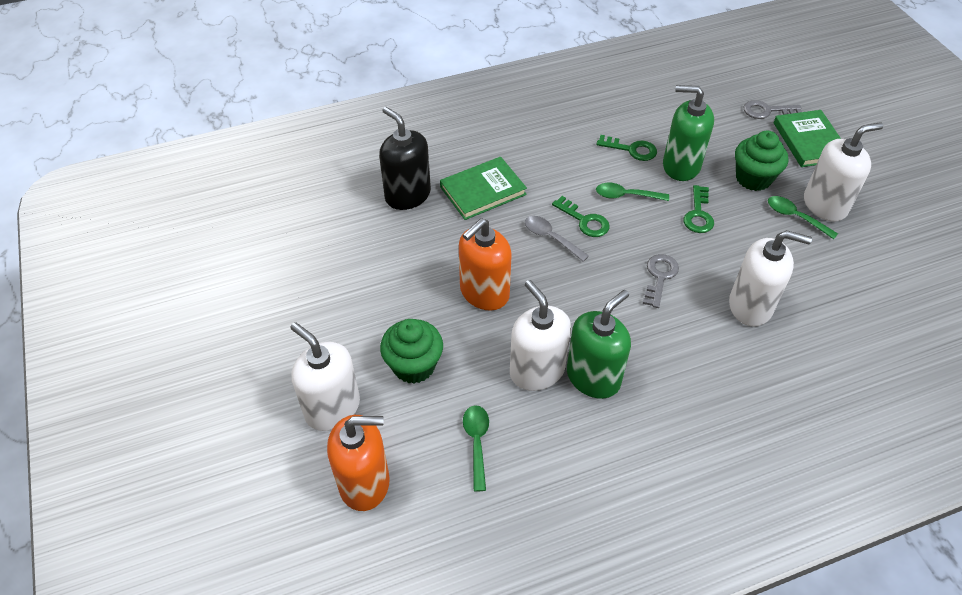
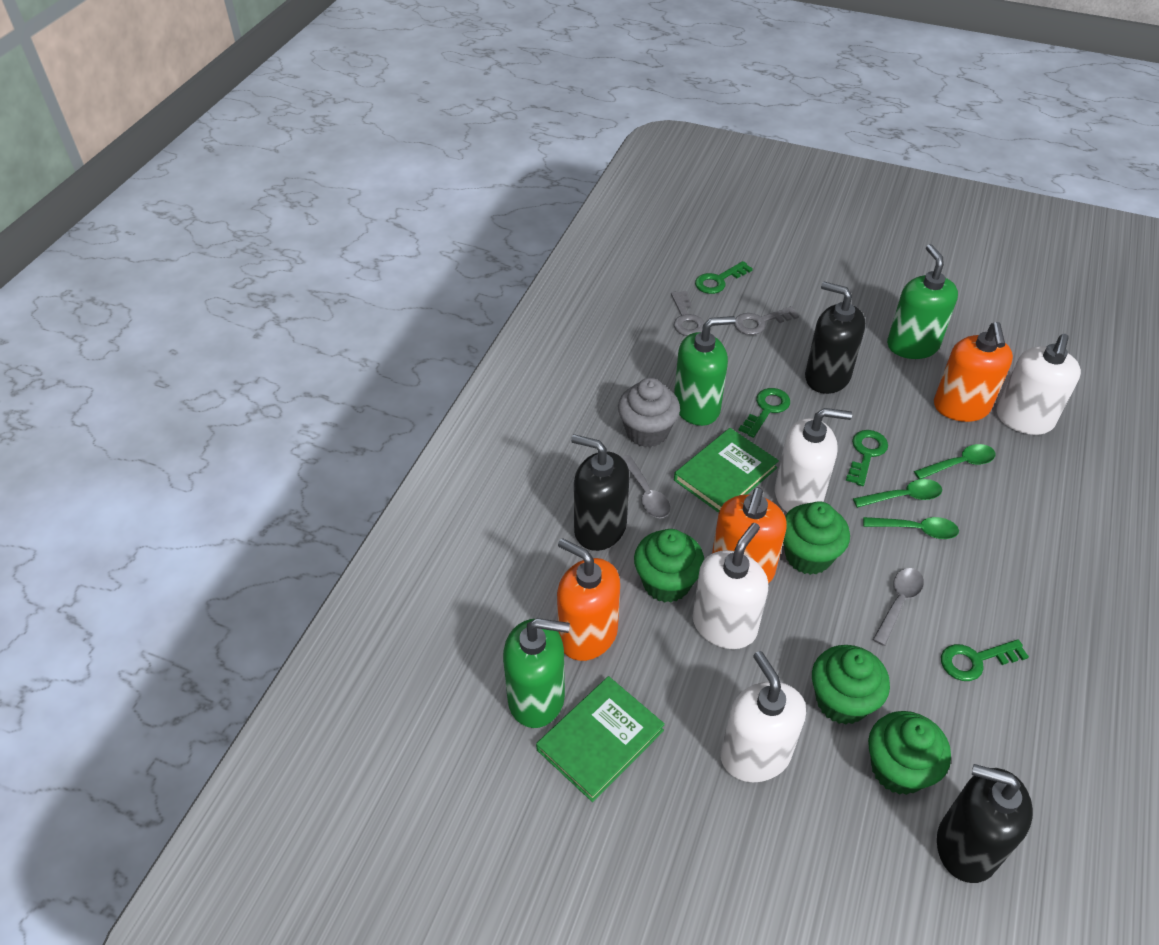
black soap dispenser: 1 -> 3
green cupcake: 2 -> 4
green key: 3 -> 4
green soap dispenser: 2 -> 3
grey cupcake: 0 -> 1
grey spoon: 1 -> 2
orange soap dispenser: 2 -> 3

